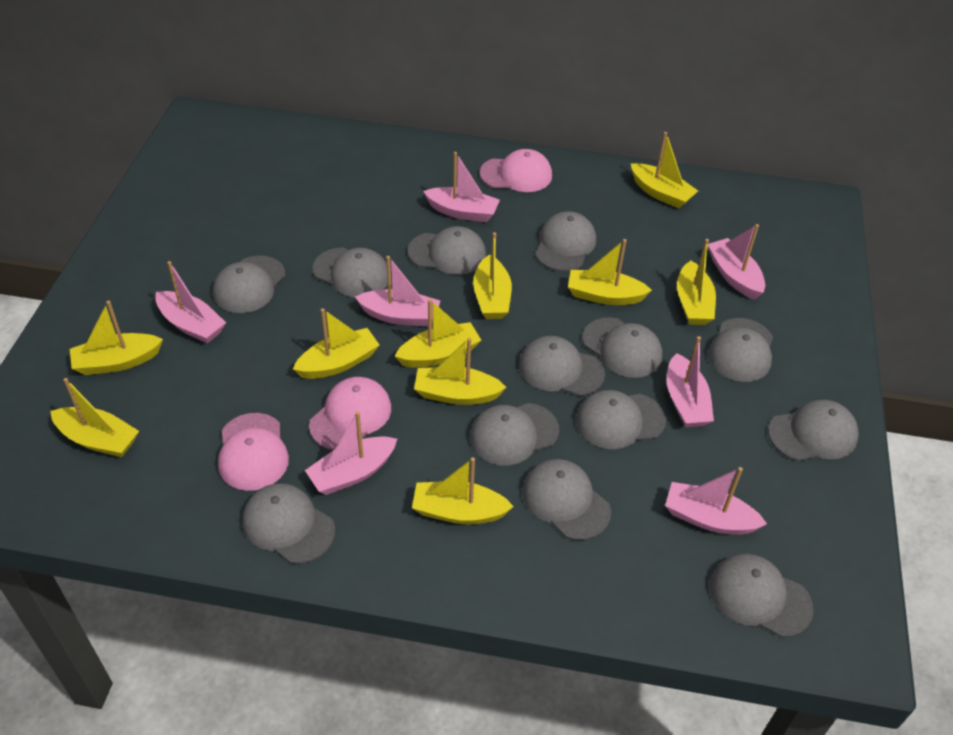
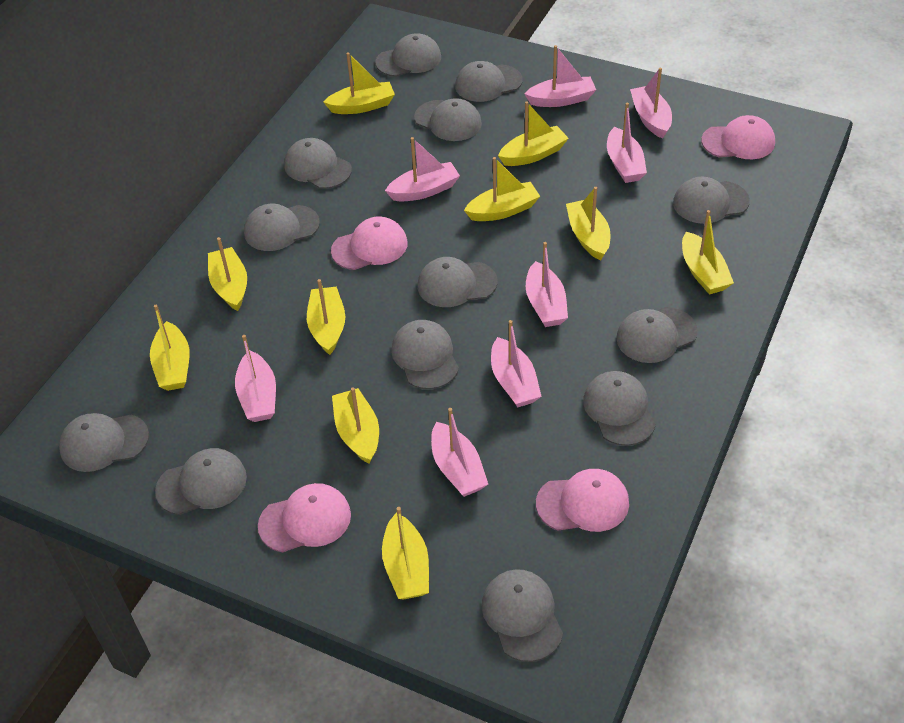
pink boat: 7 -> 8
pink cap: 3 -> 4

